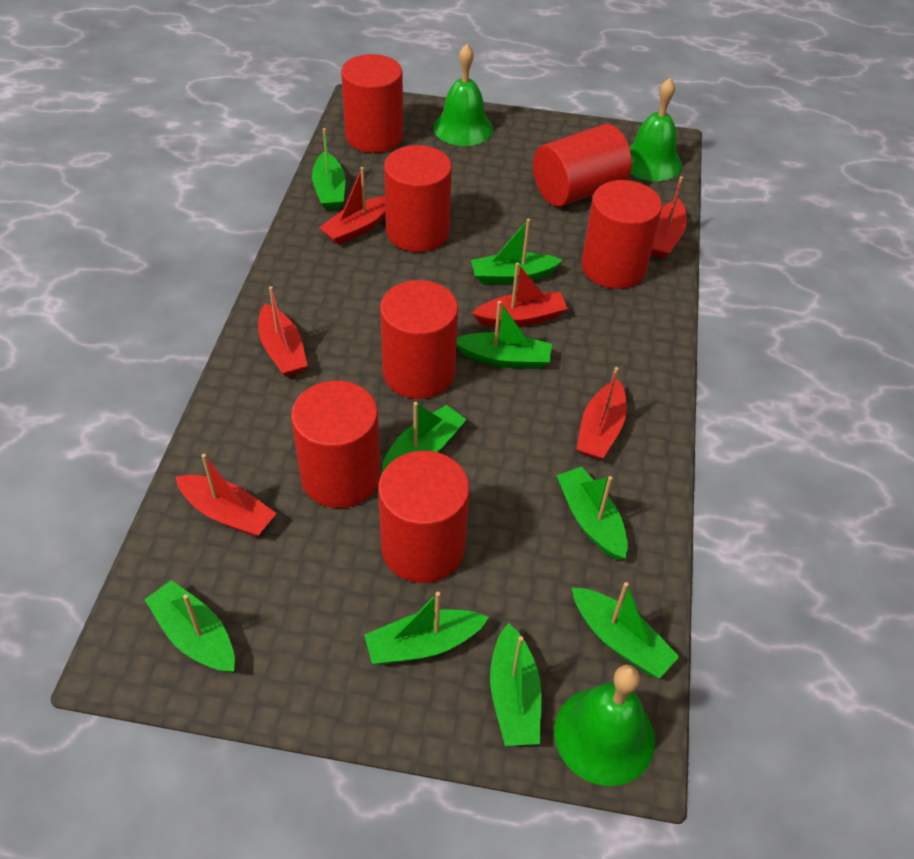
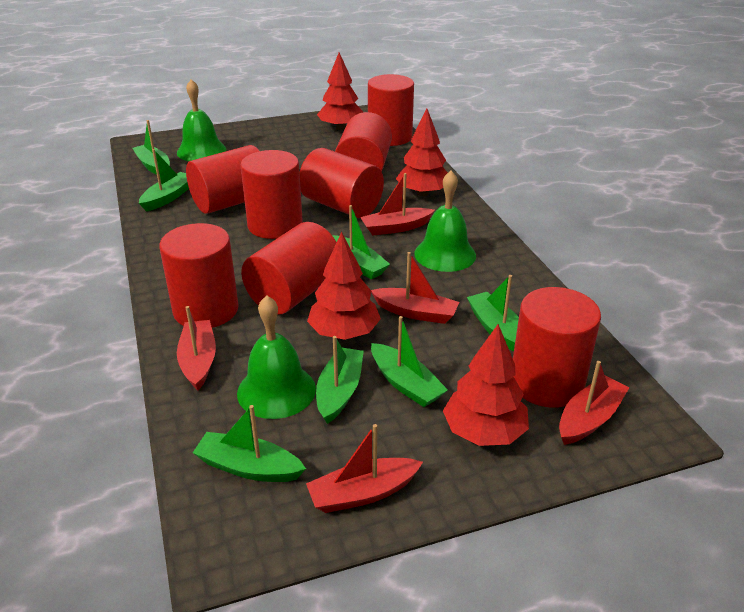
green boat: 9 -> 7
red boat: 6 -> 5
red cylinder: 7 -> 8
red tree: 0 -> 4

